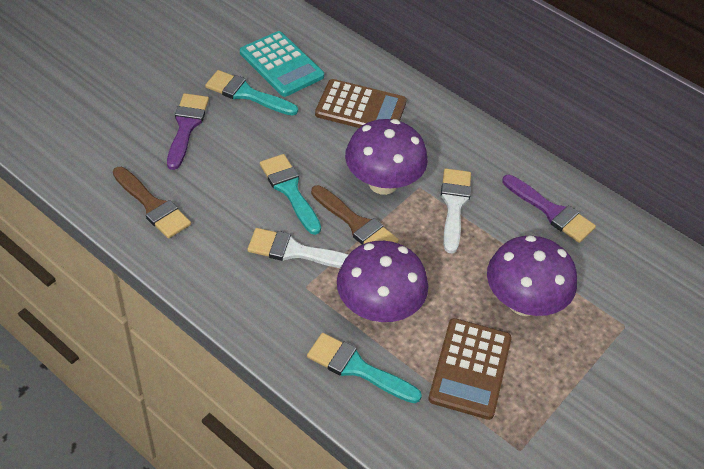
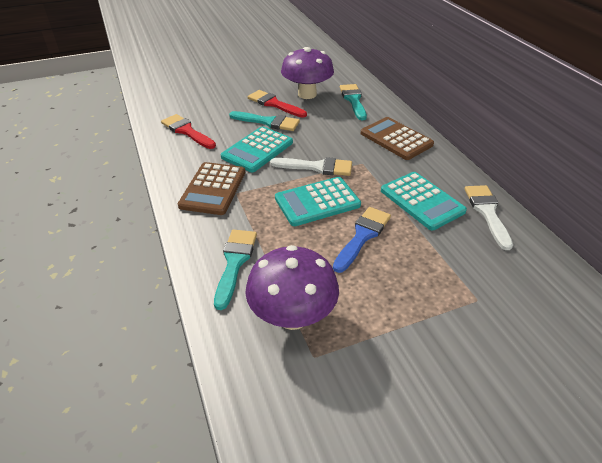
blue brush: 0 -> 1
brown brush: 2 -> 0
purple brush: 2 -> 0
purple mushroom: 3 -> 2
red brush: 0 -> 2
turquoise calculator: 1 -> 3

